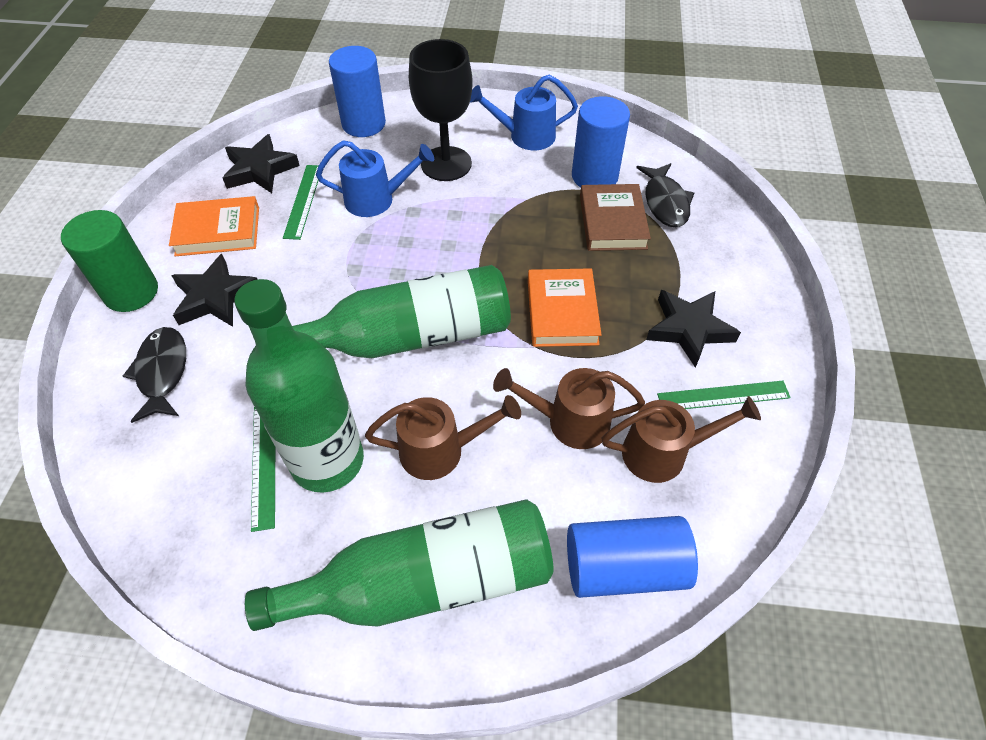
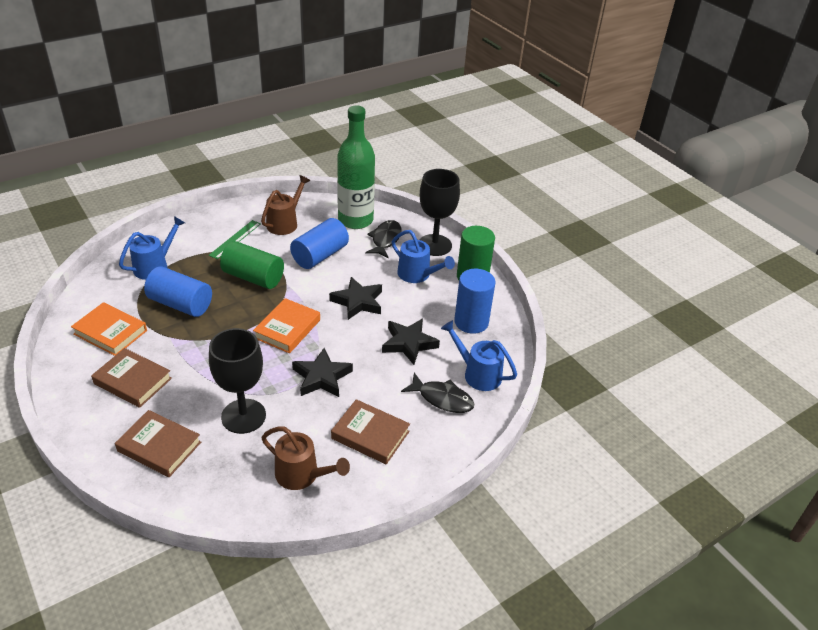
black goblet: 1 -> 2
blue watering can: 2 -> 3
brown book: 1 -> 3
brown watering can: 3 -> 2
green bottle: 3 -> 1
green cylinder: 1 -> 2
green ruler: 3 -> 1

